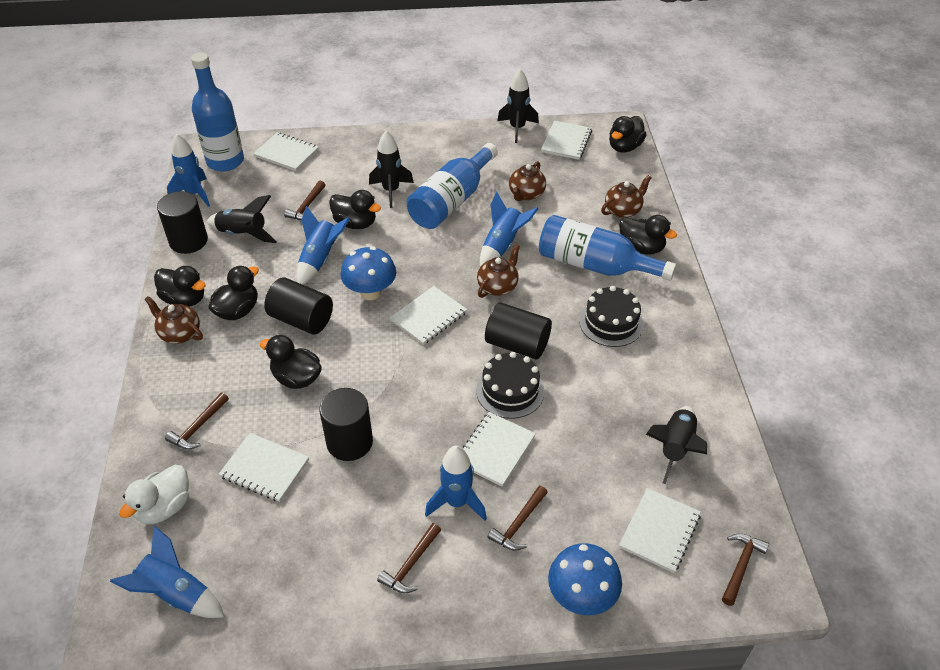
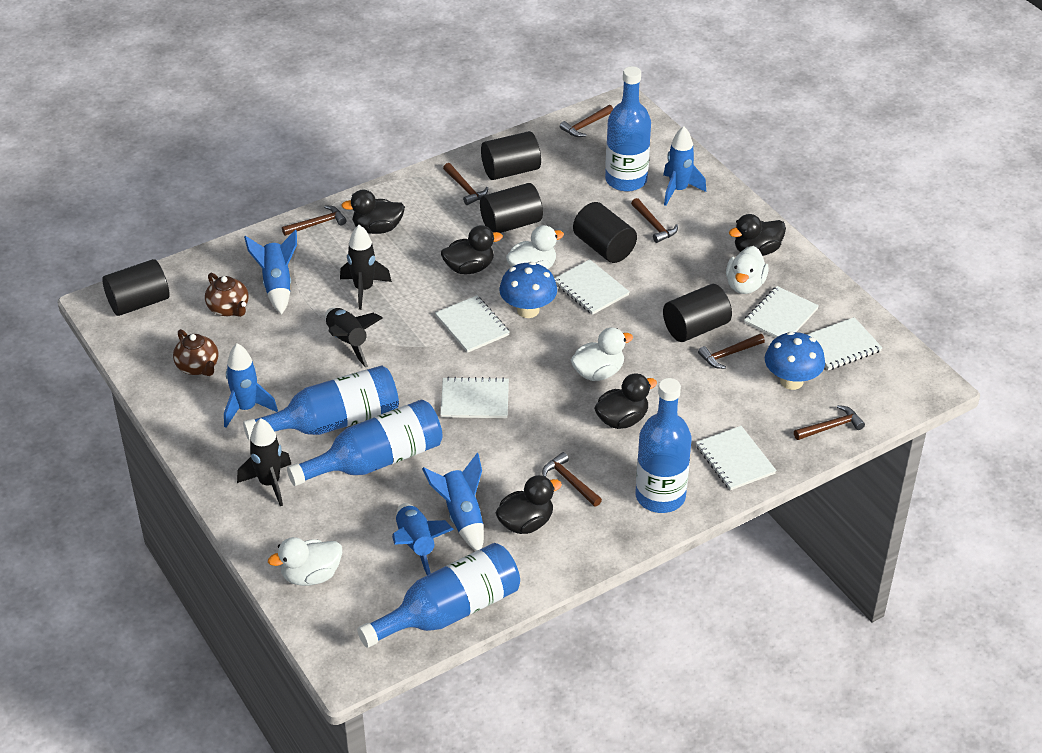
black cake: 2 -> 0
black cylinder: 4 -> 5
black duck: 6 -> 5
black rocket: 4 -> 3
blue bottle: 3 -> 5
brown hammer: 5 -> 7
brown teapot: 4 -> 2
white duck: 1 -> 4

